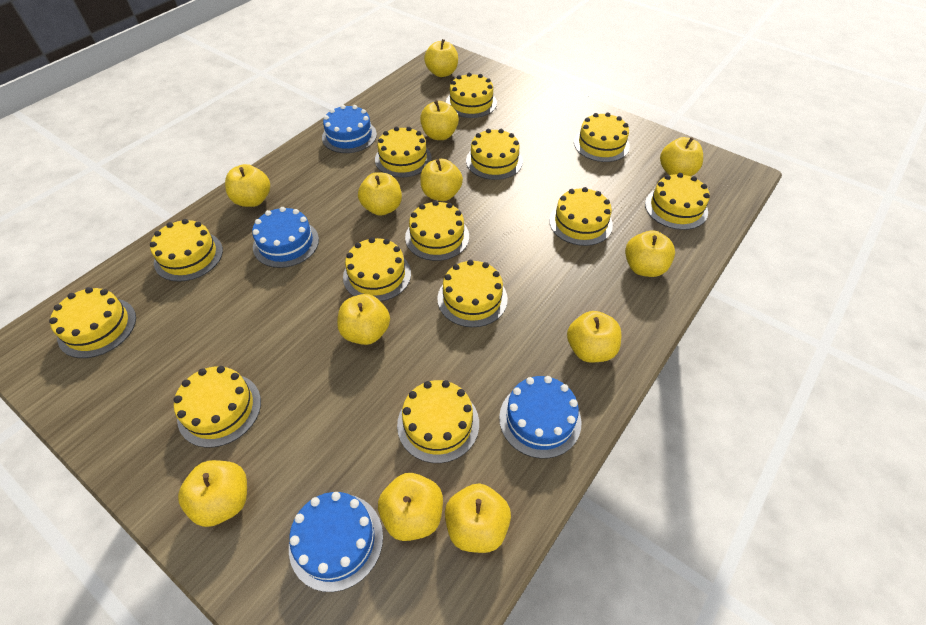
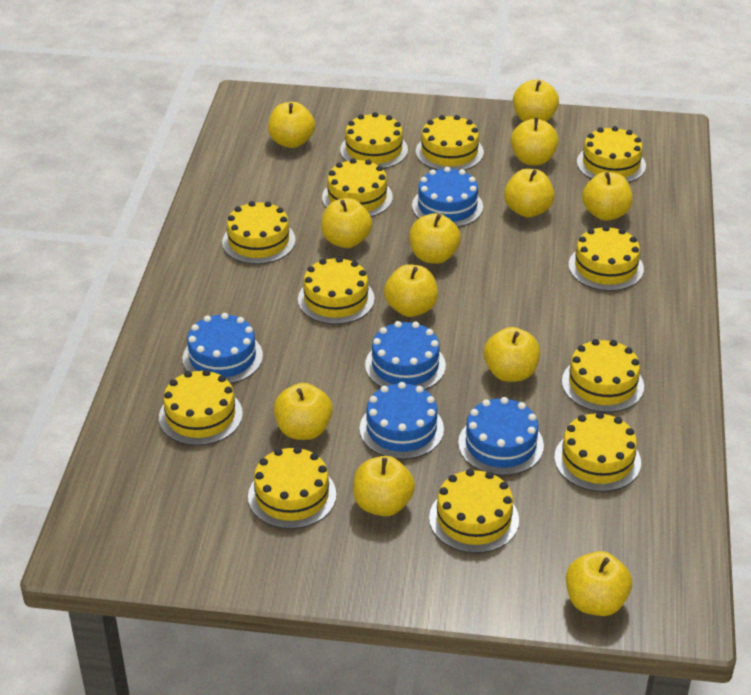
blue cake: 4 -> 5
yellow cake: 13 -> 12

